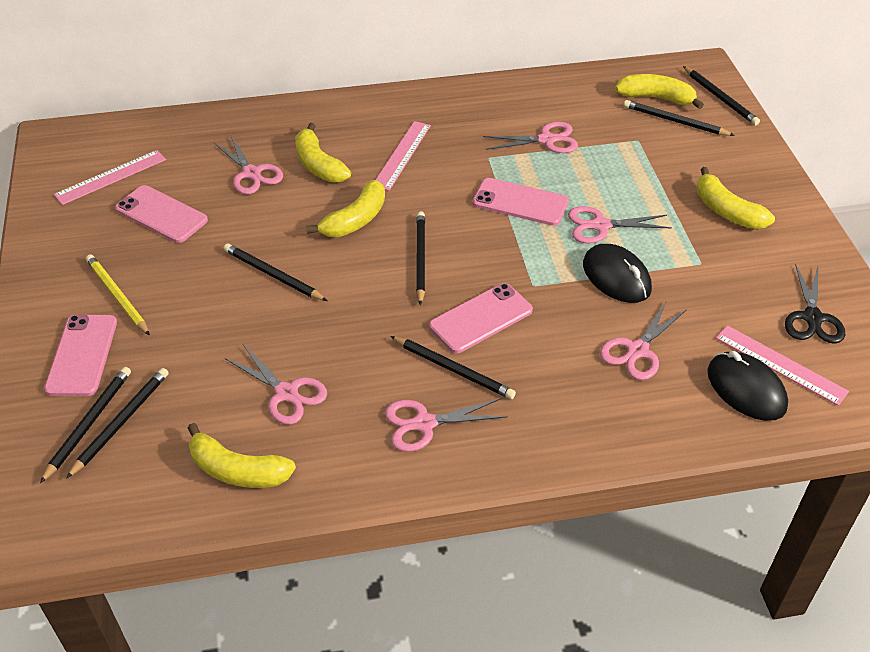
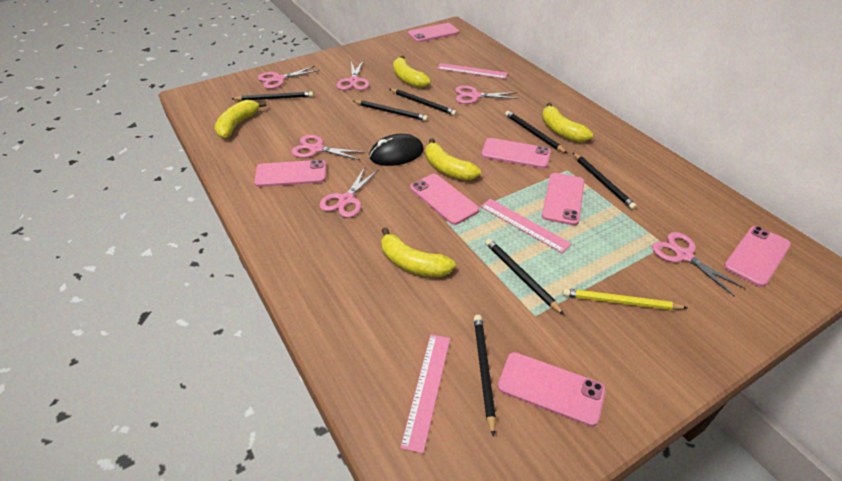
black mouse: 2 -> 1
black scissors: 1 -> 0
pink phone: 4 -> 7

